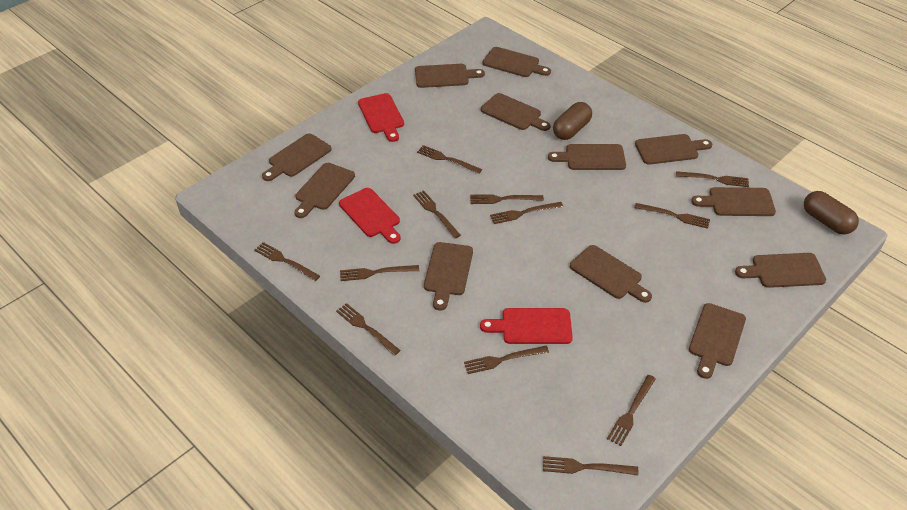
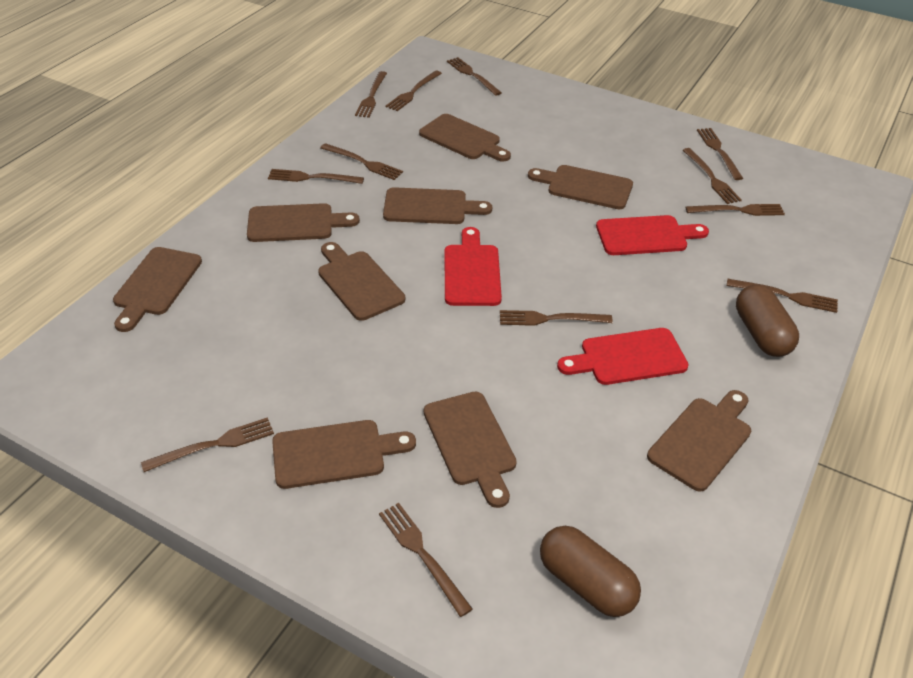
brown cutting board: 12 -> 9

